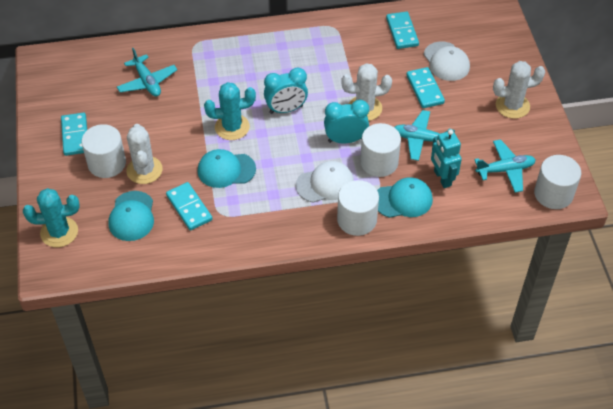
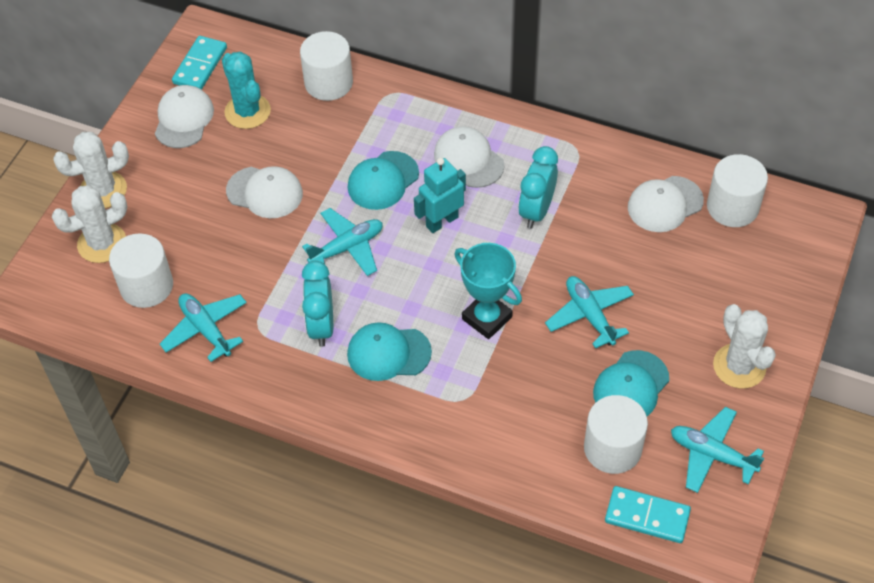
turquoise cactus: 2 -> 1
turquoise domino: 4 -> 2
turquoise plane: 3 -> 4
turquoise trophy: 0 -> 1
white cap: 2 -> 4

